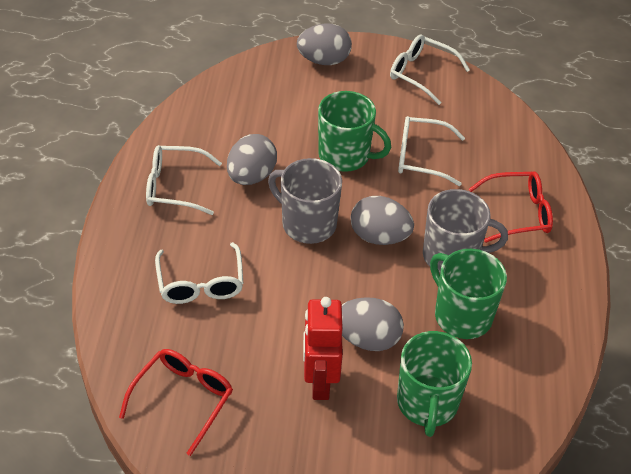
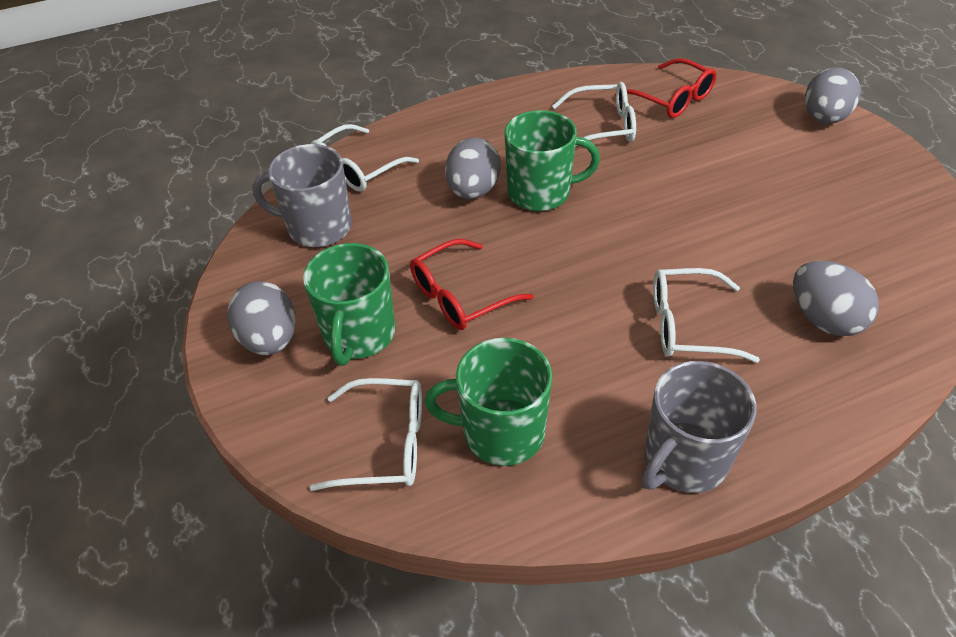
red robot: 1 -> 0

